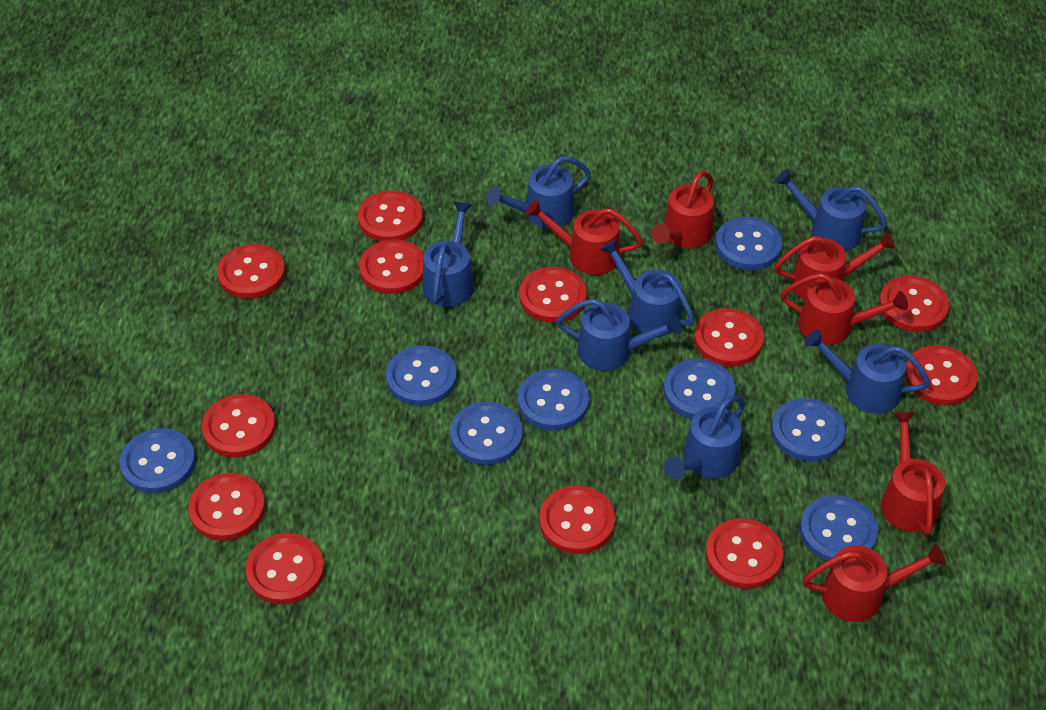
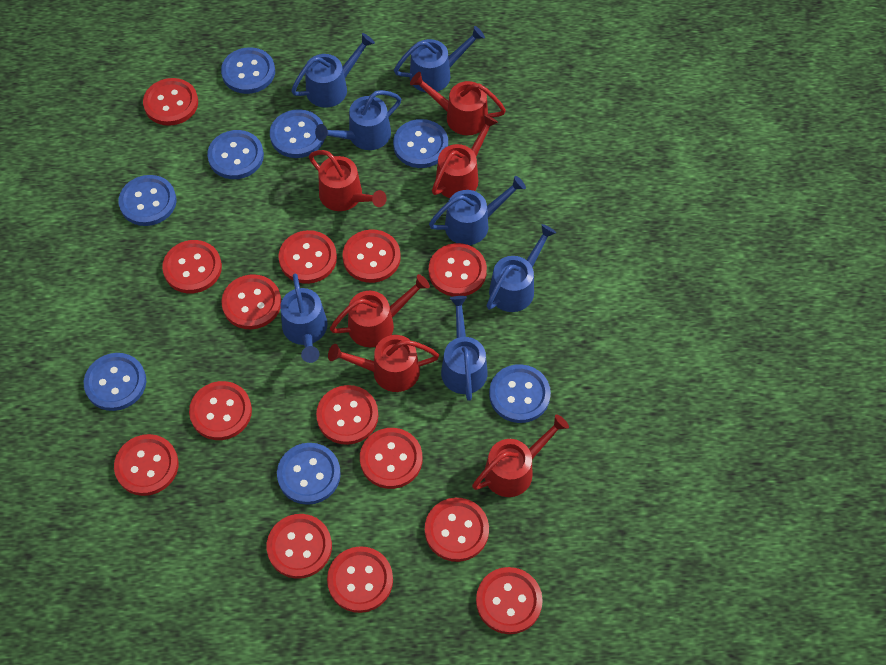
red button: 12 -> 14

